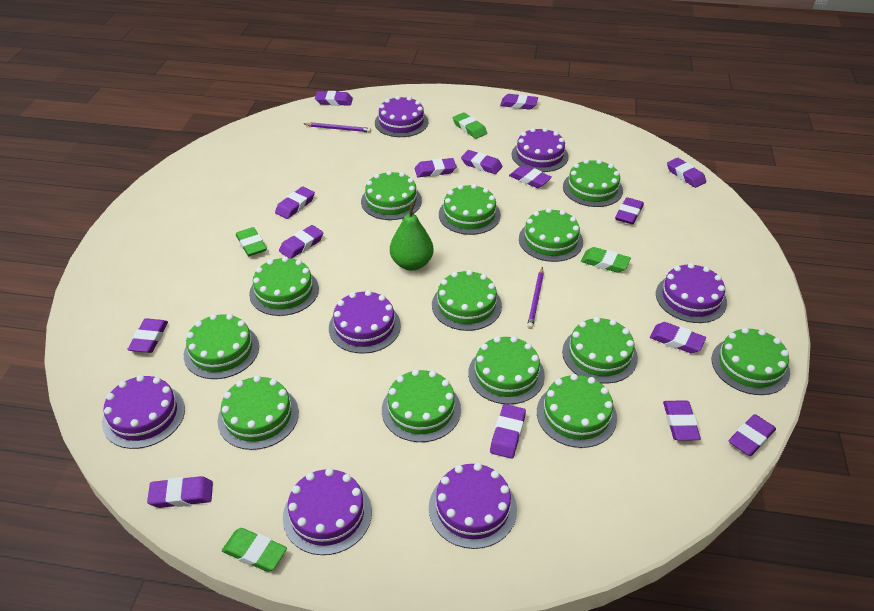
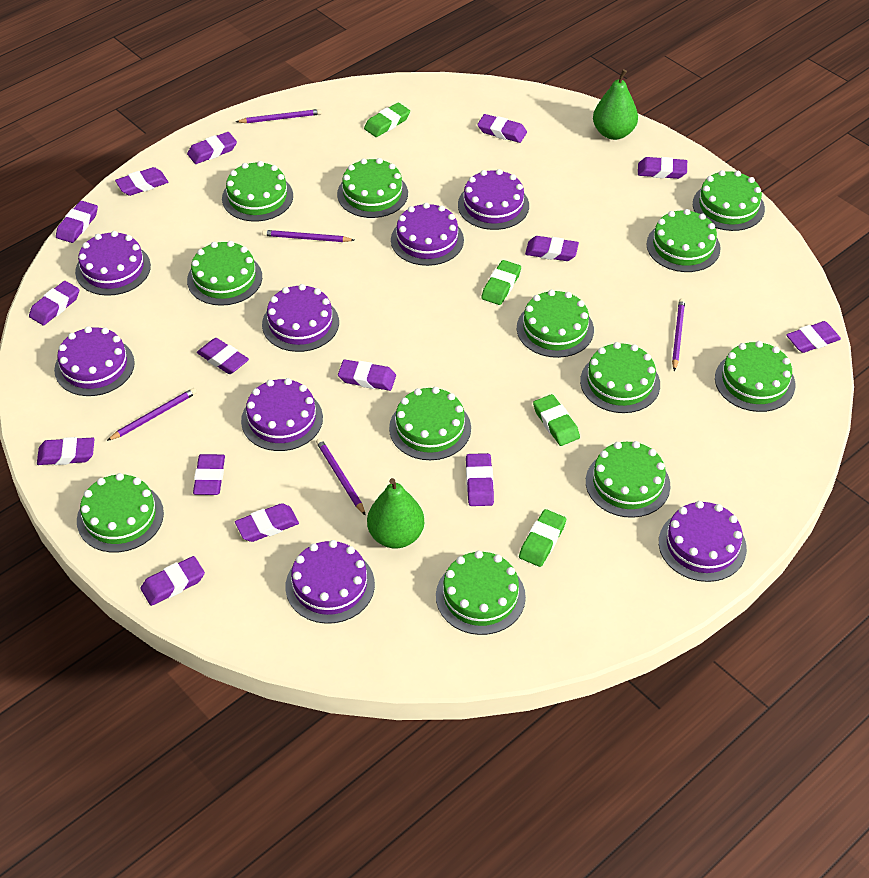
green cake: 13 -> 12
green pear: 1 -> 2
purple cake: 7 -> 8
purple pencil: 2 -> 5

